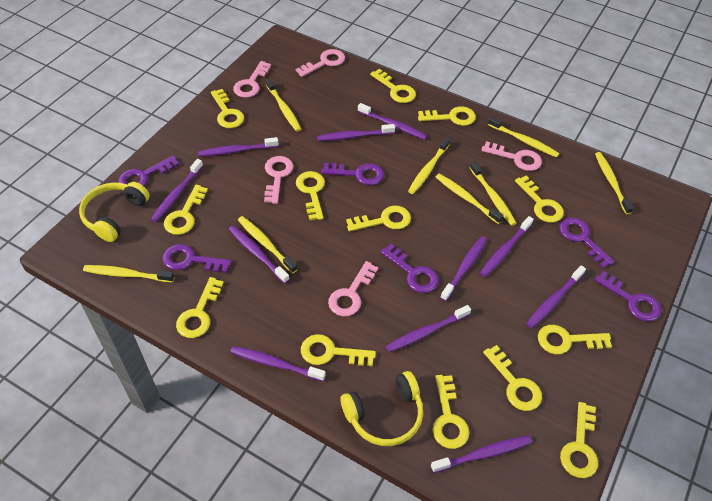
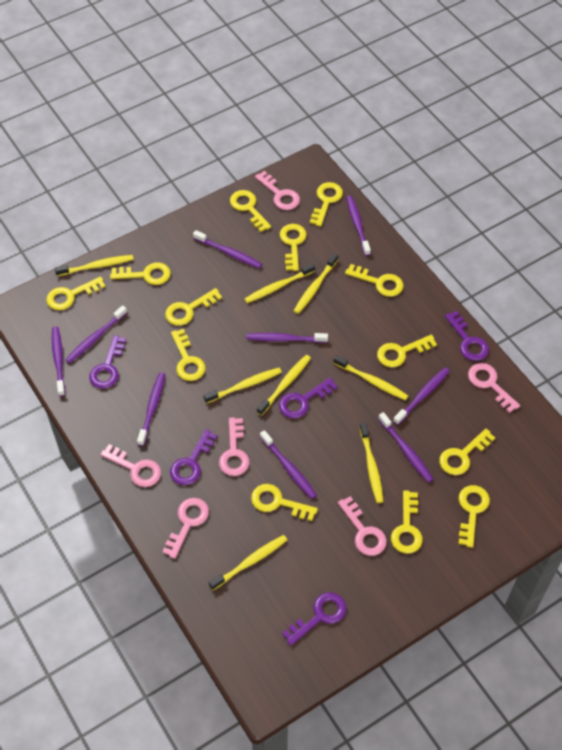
pink key: 5 -> 6
purple key: 6 -> 5
purple toothbrush: 11 -> 9
yellow headphones: 2 -> 0

